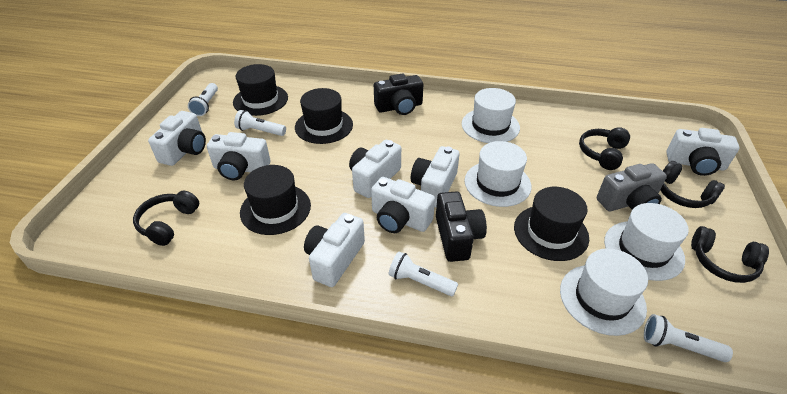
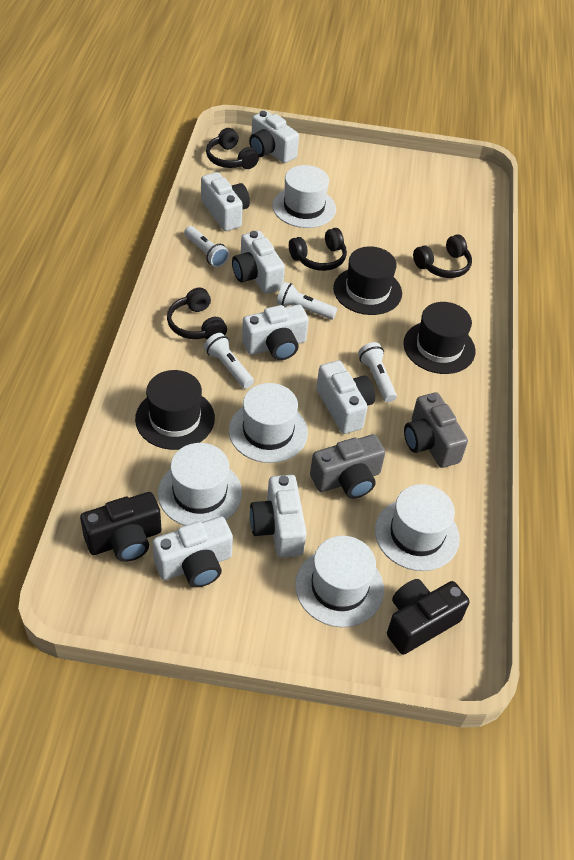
black hat: 4 -> 3
grey camera: 1 -> 2
white hat: 4 -> 5

